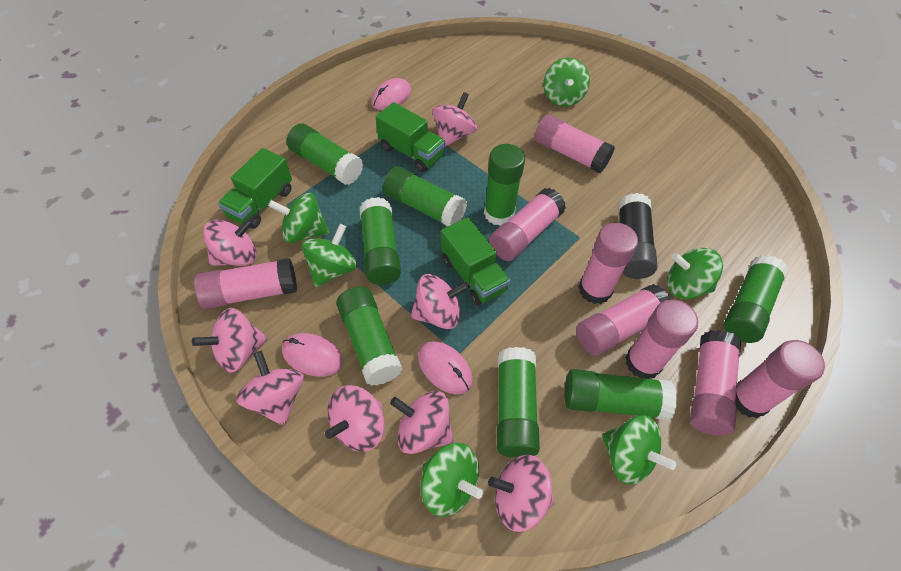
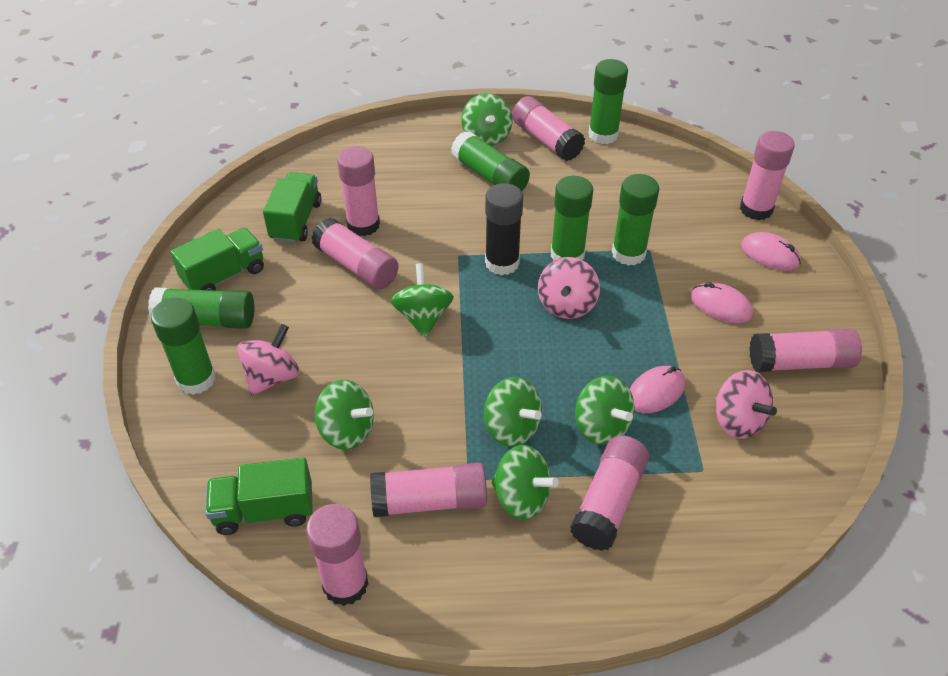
green glue stick: 8 -> 6
pink spinning top: 8 -> 3

